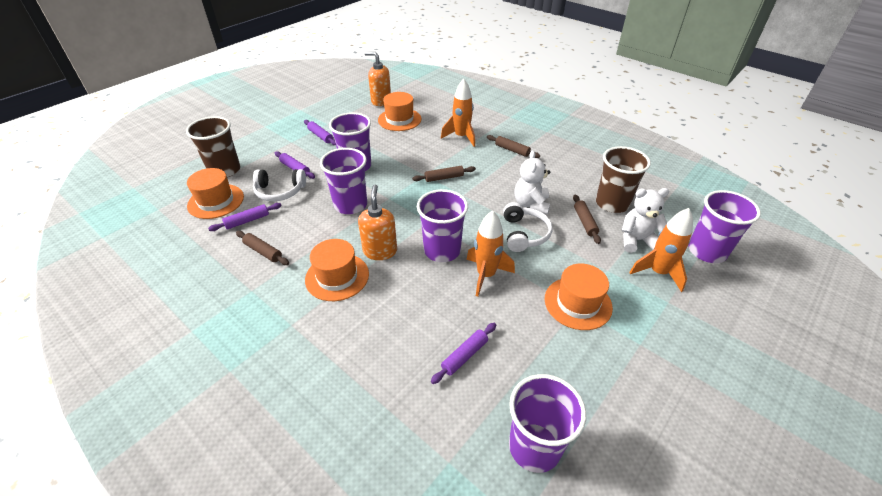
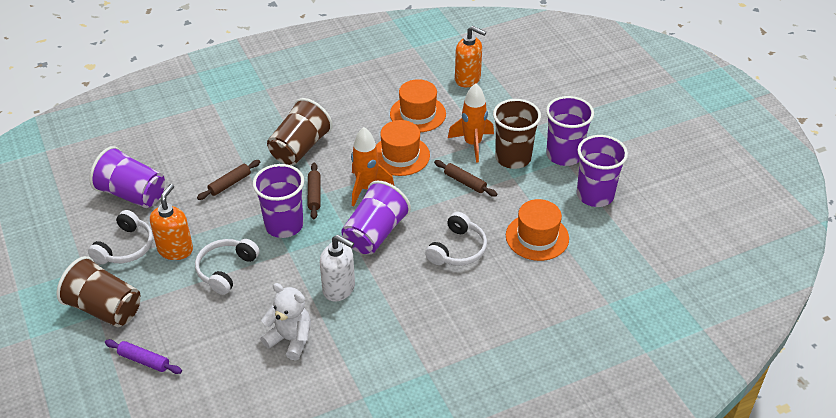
brown cup: 2 -> 3
brown rolling pin: 4 -> 3
orange hat: 4 -> 3
orange rocket: 3 -> 2
purple rolling pin: 4 -> 1
white headphones: 2 -> 3
white soap dispenser: 0 -> 1
white teddy bear: 2 -> 1

